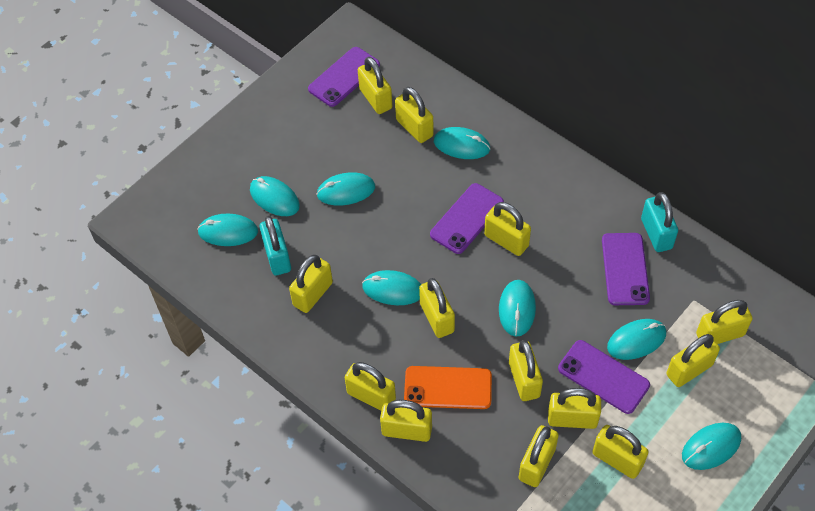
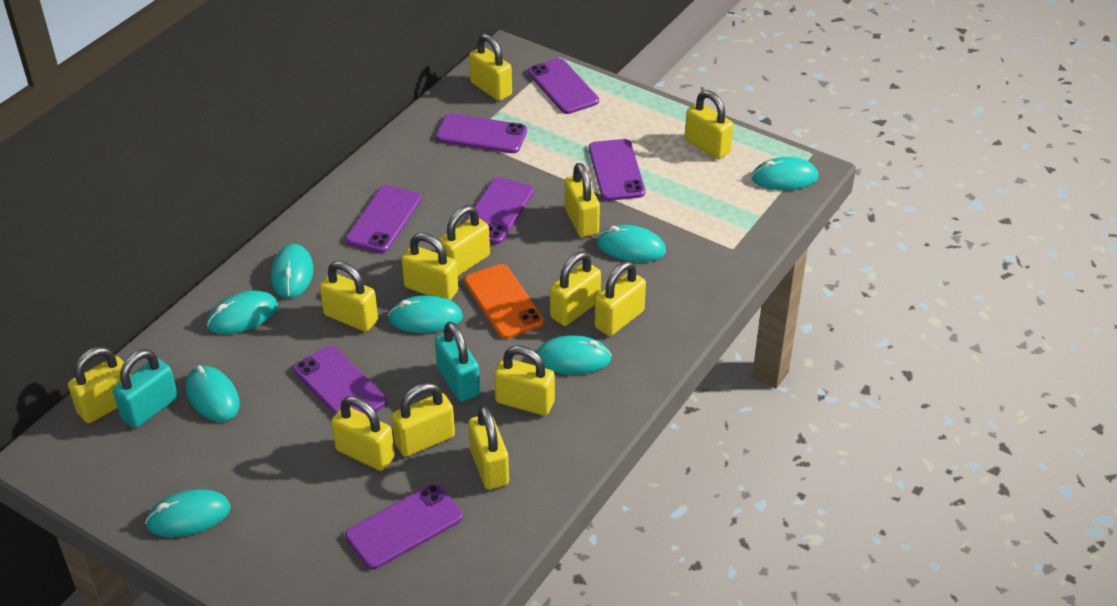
purple phone: 4 -> 7

